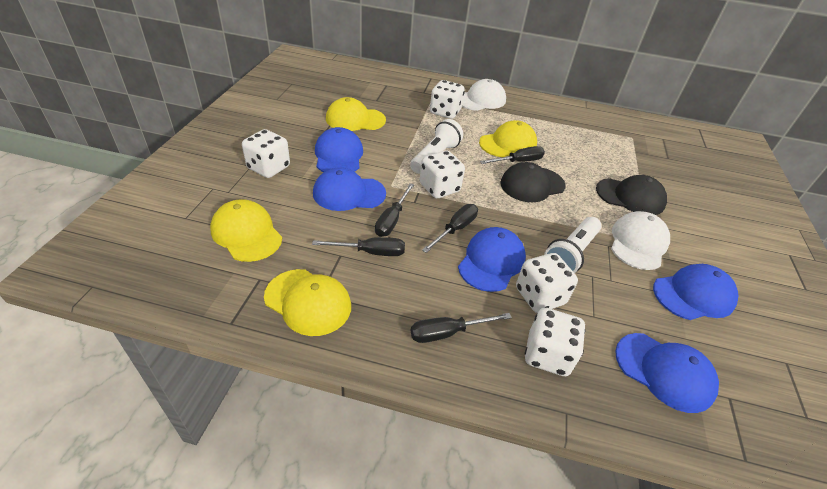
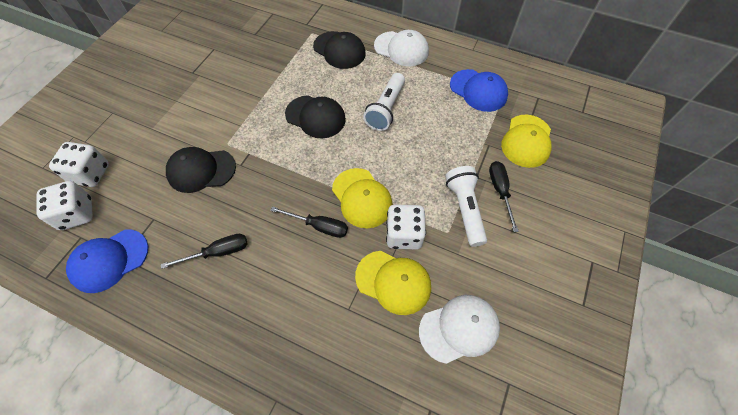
black cap: 2 -> 3
black screwdriver: 5 -> 3
blue cap: 5 -> 2
white dice: 5 -> 3
yellow cap: 4 -> 3

